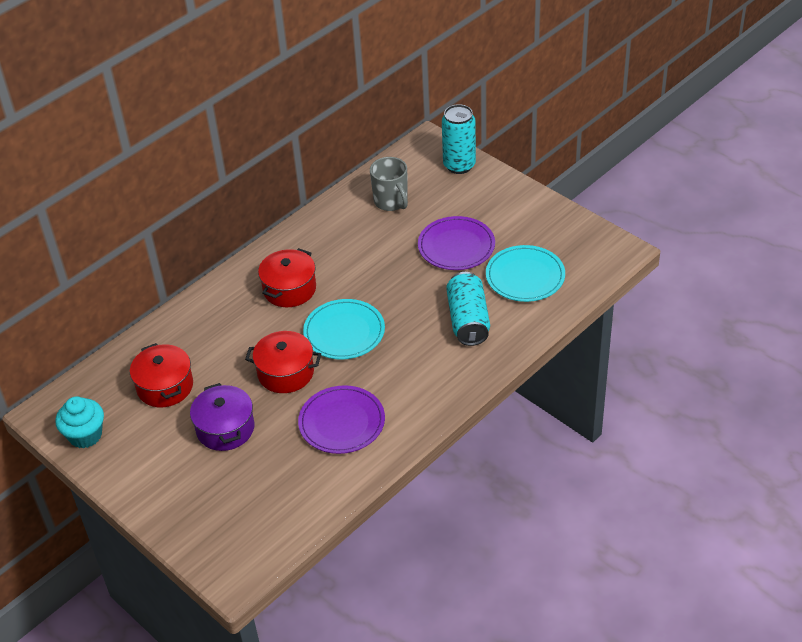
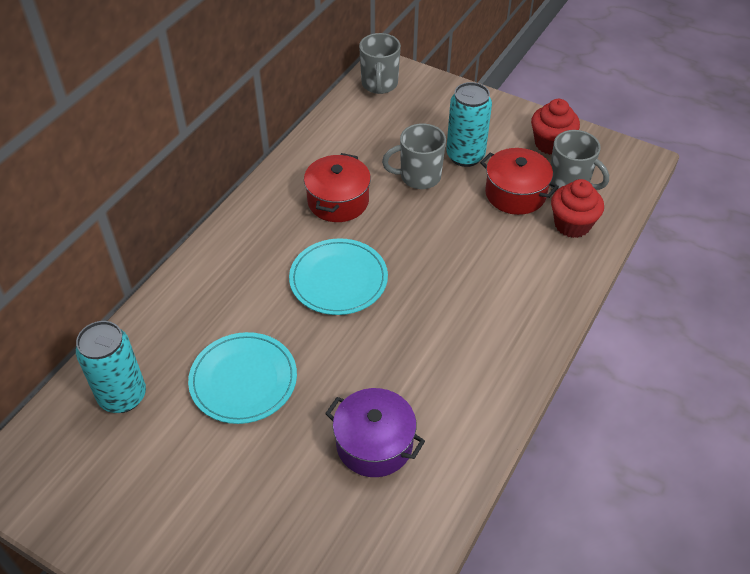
grey mug: 1 -> 3
purple plate: 2 -> 0
red cupcake: 0 -> 2
red pot: 3 -> 2
turquoise cupcake: 1 -> 0

